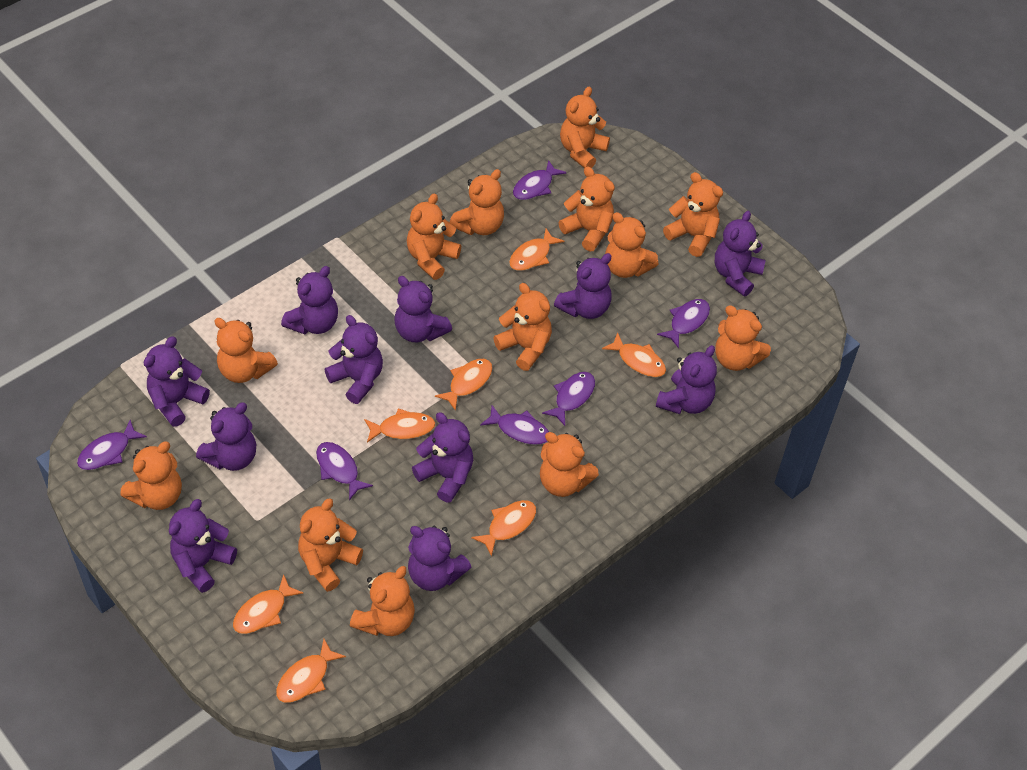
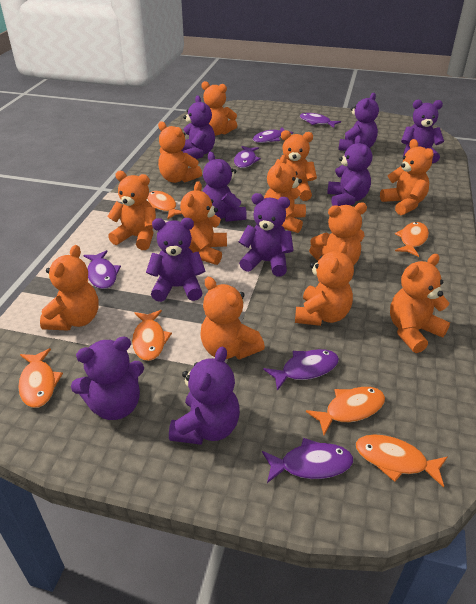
orange fish: 7 -> 6
orange teddy bear: 13 -> 12
purple teddy bear: 11 -> 9

